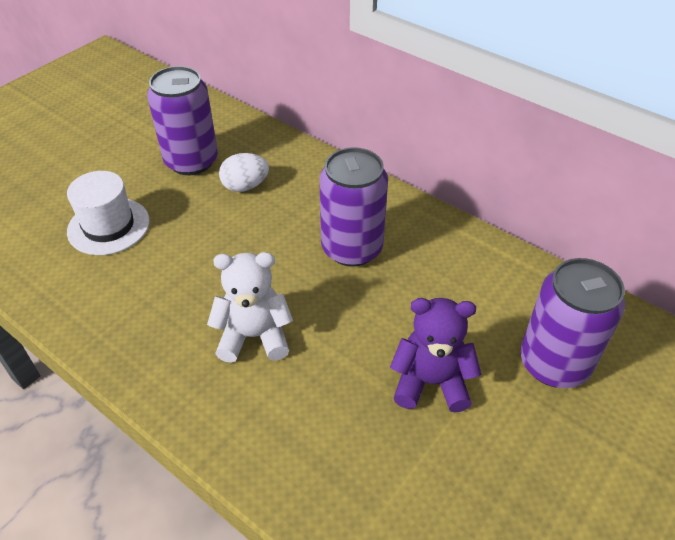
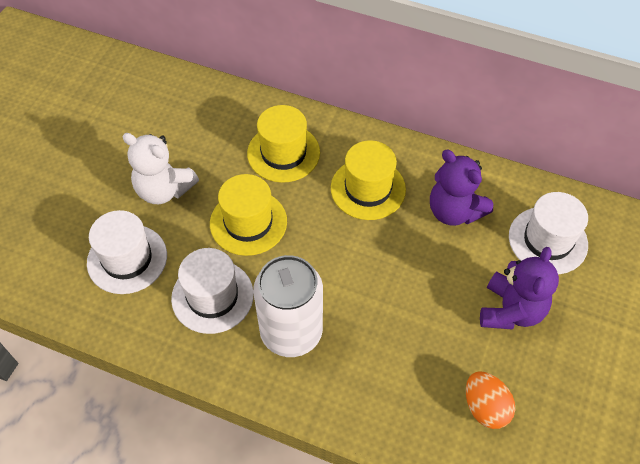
orange egg: 0 -> 1
purple can: 3 -> 0
purple teddy bear: 1 -> 2
white can: 0 -> 1
white egg: 1 -> 0
white hat: 1 -> 3
yellow hat: 0 -> 3

